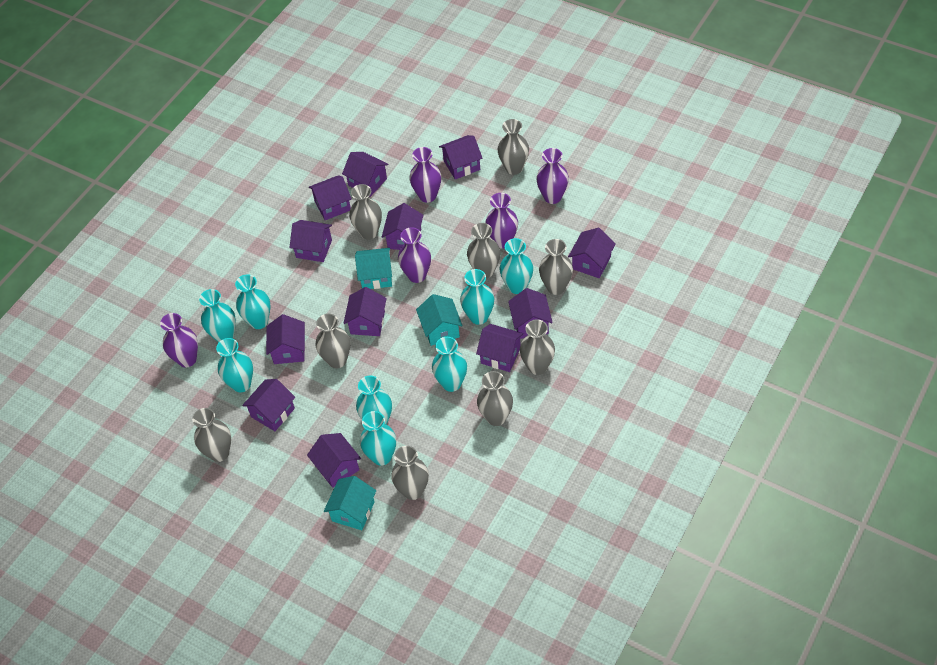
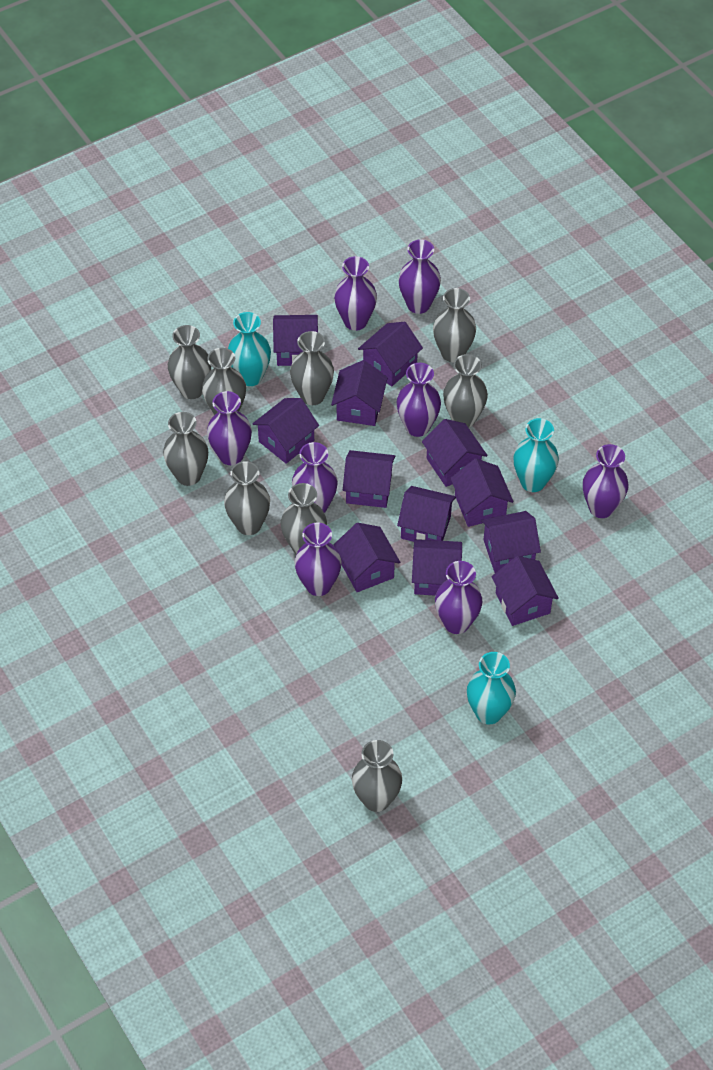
purple vase: 5 -> 8
turquoise house: 3 -> 0
turquoise vase: 8 -> 3

